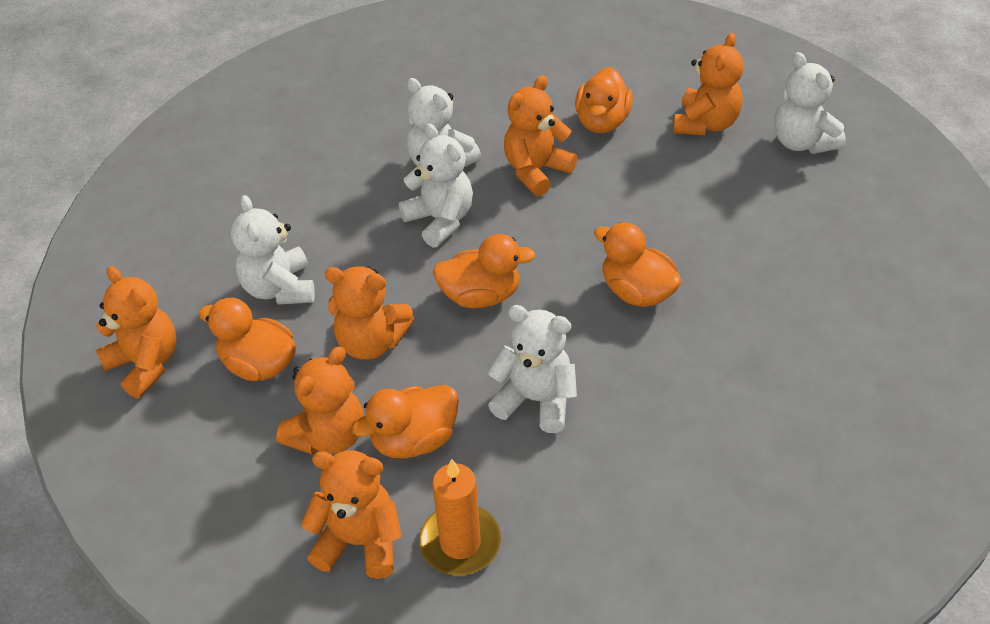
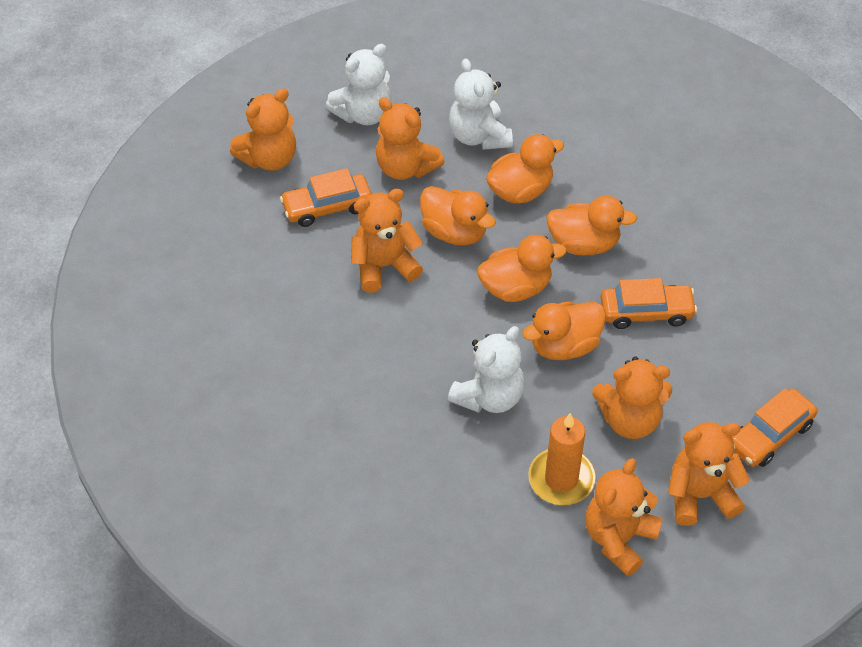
orange car: 0 -> 3
white teddy bear: 5 -> 3

